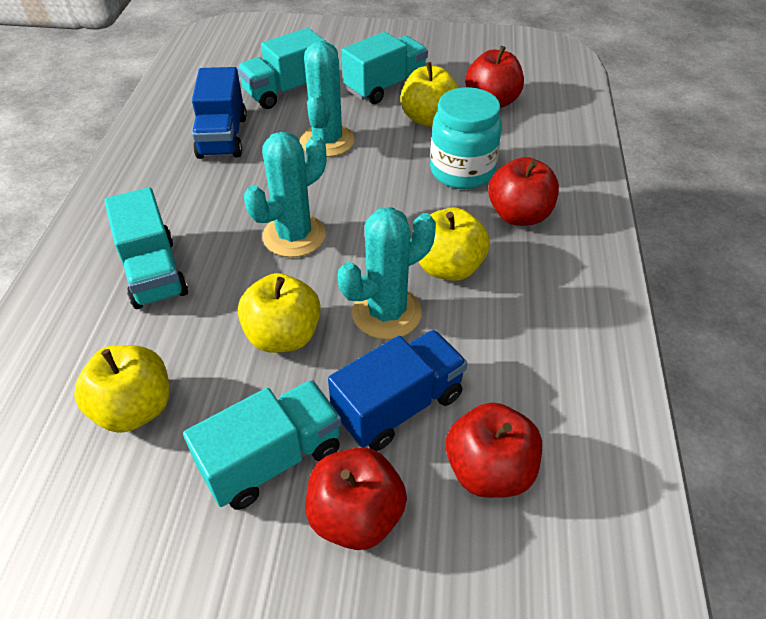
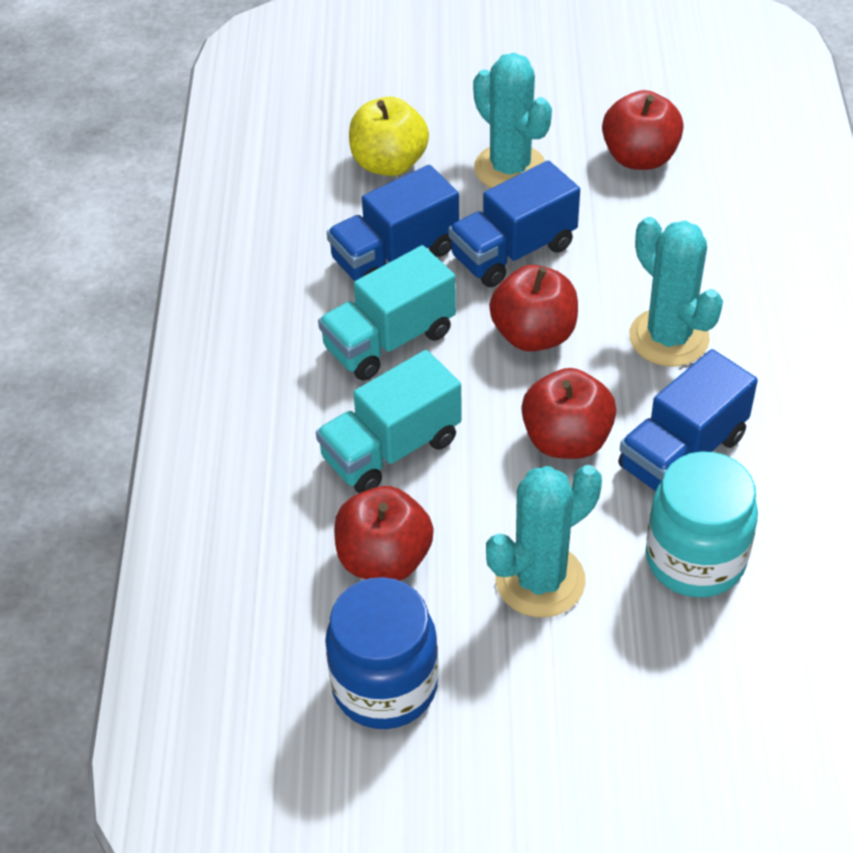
blue jar: 0 -> 1
blue truck: 2 -> 3
turquoise truck: 4 -> 2
yellow apple: 4 -> 1

